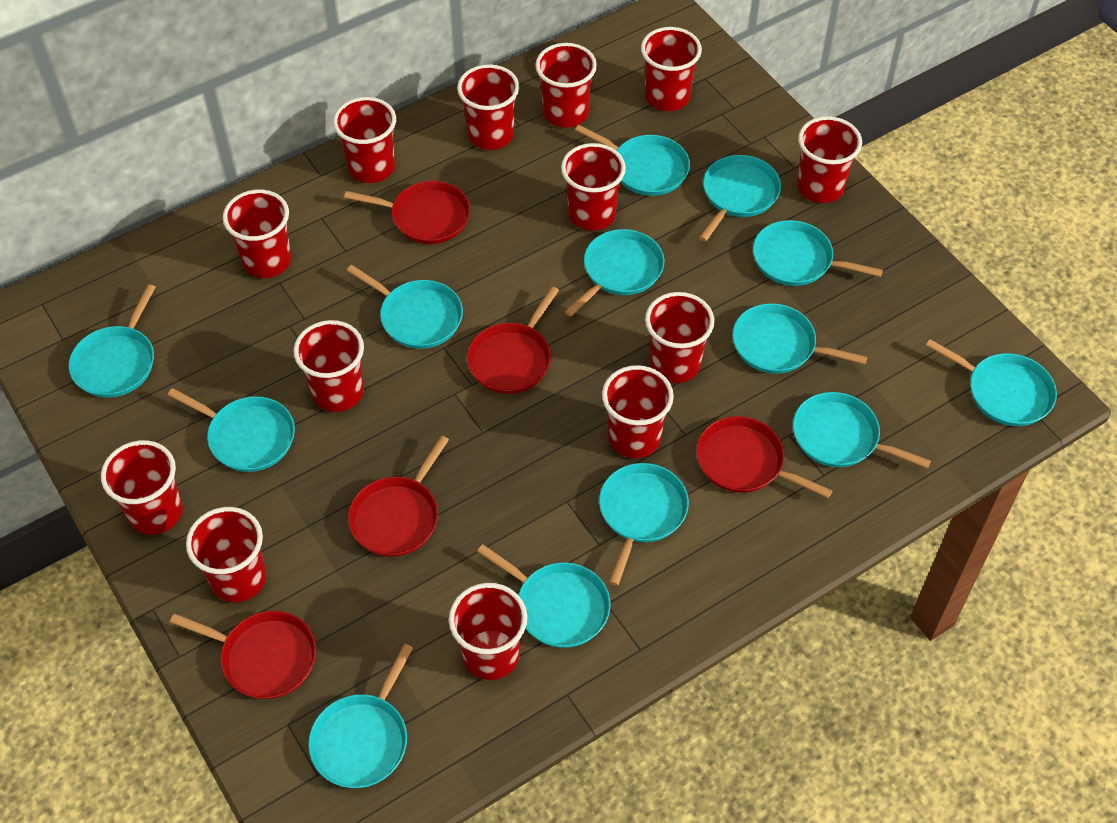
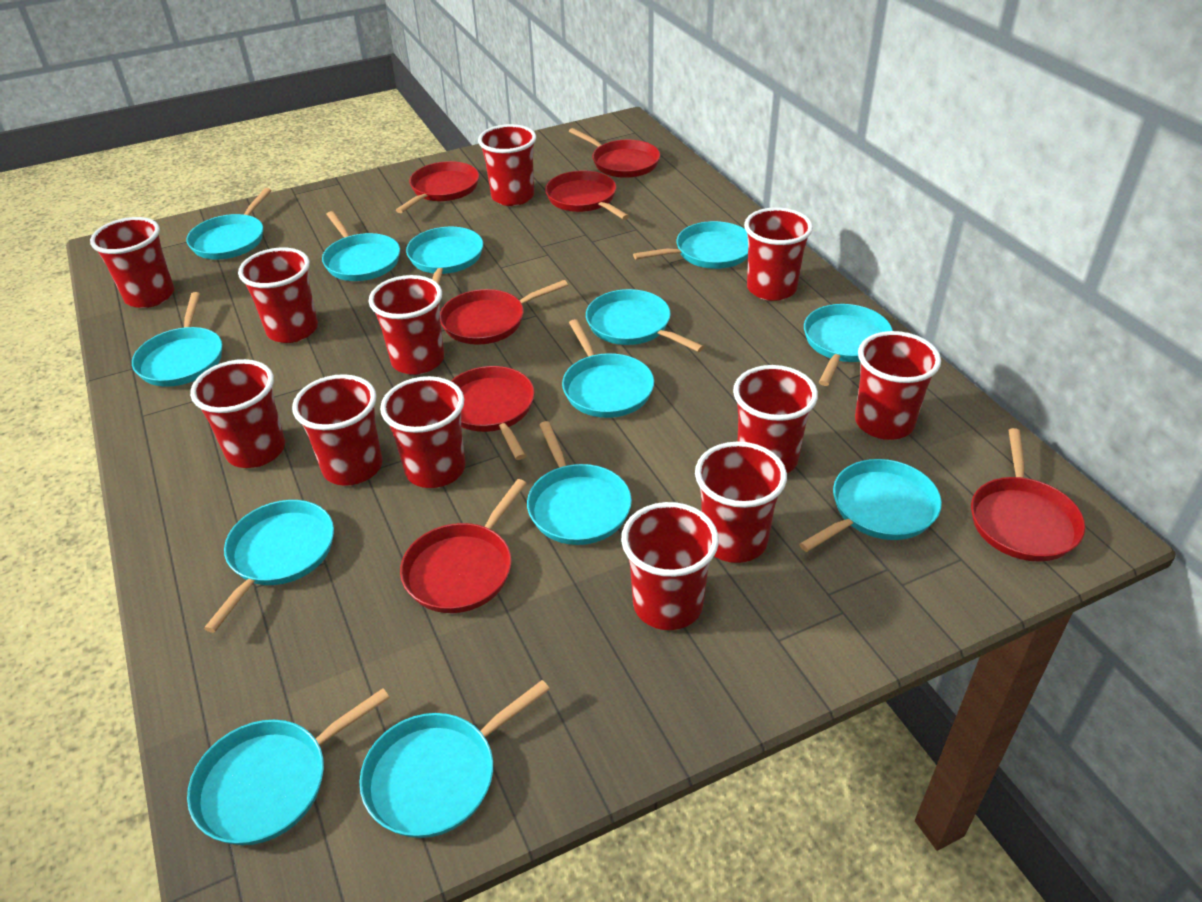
red cup: 13 -> 12
red pan: 5 -> 7

